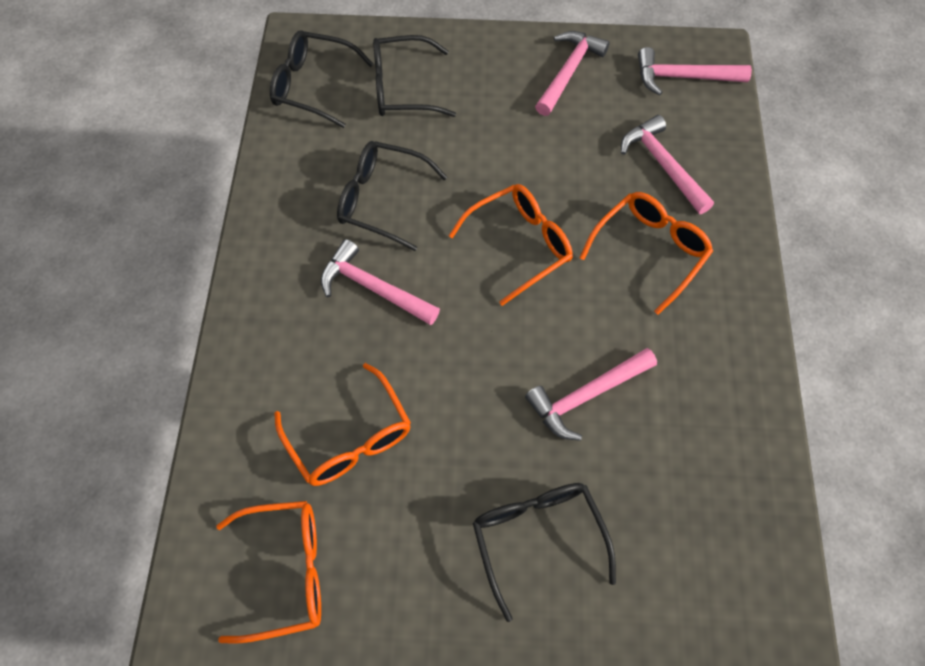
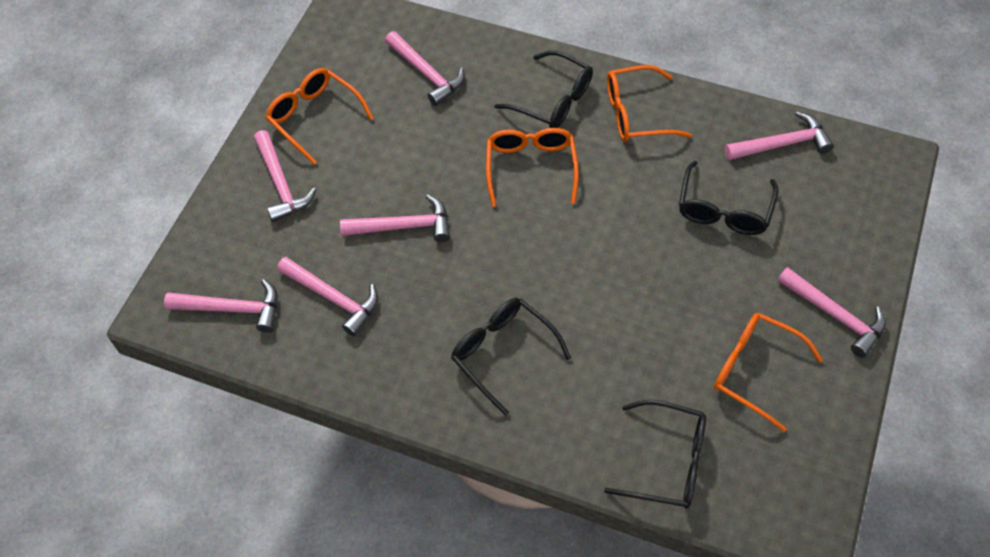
pink hammer: 5 -> 7

